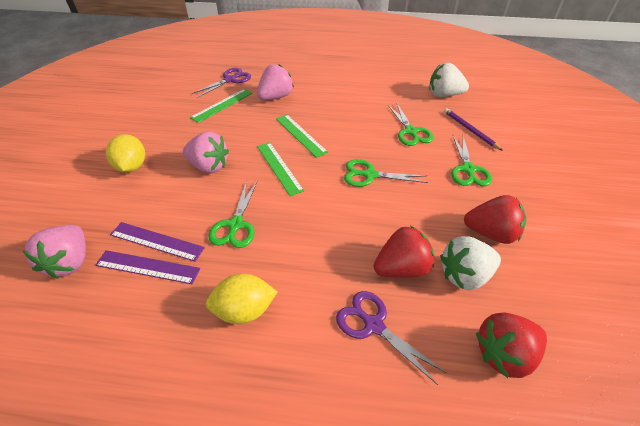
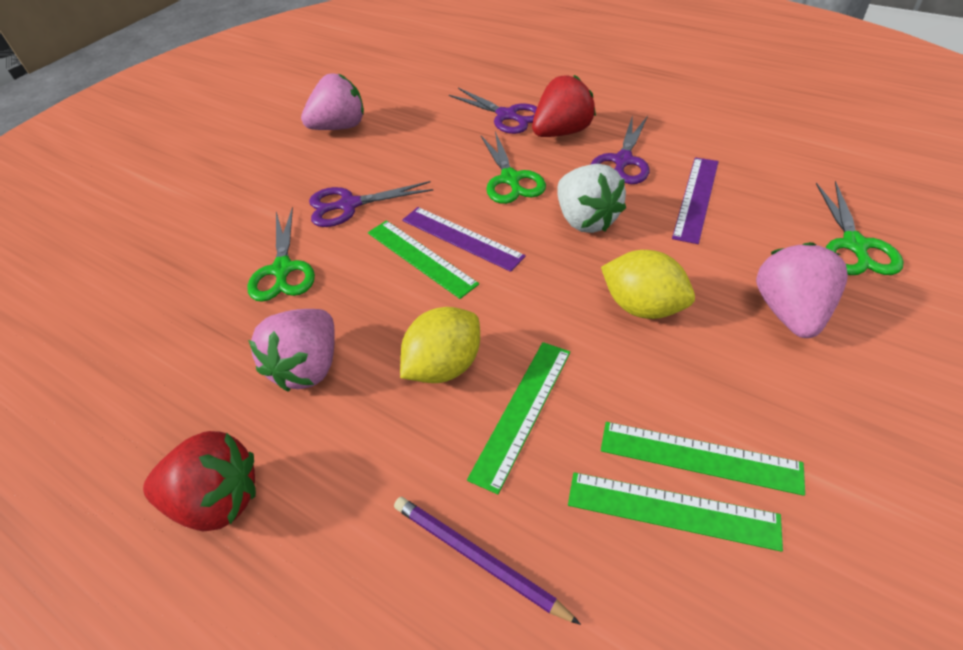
green ruler: 3 -> 4
green scissors: 4 -> 3
purple scissors: 2 -> 3
red strawberry: 3 -> 2
white strawberry: 2 -> 1

